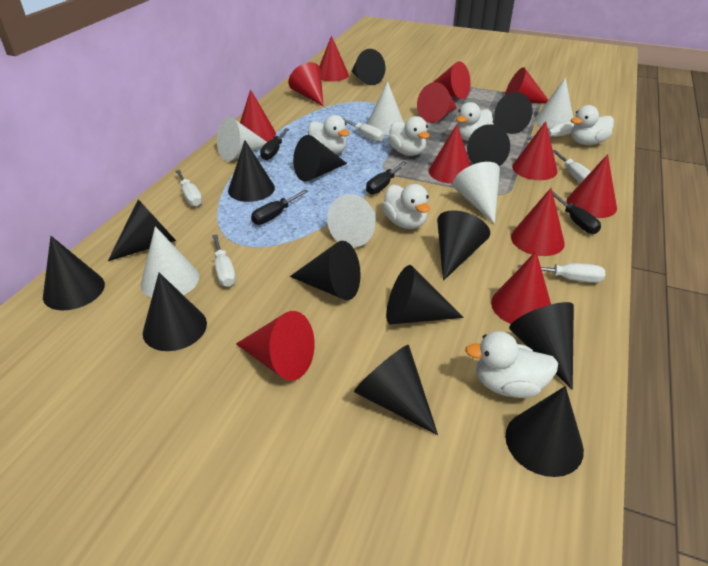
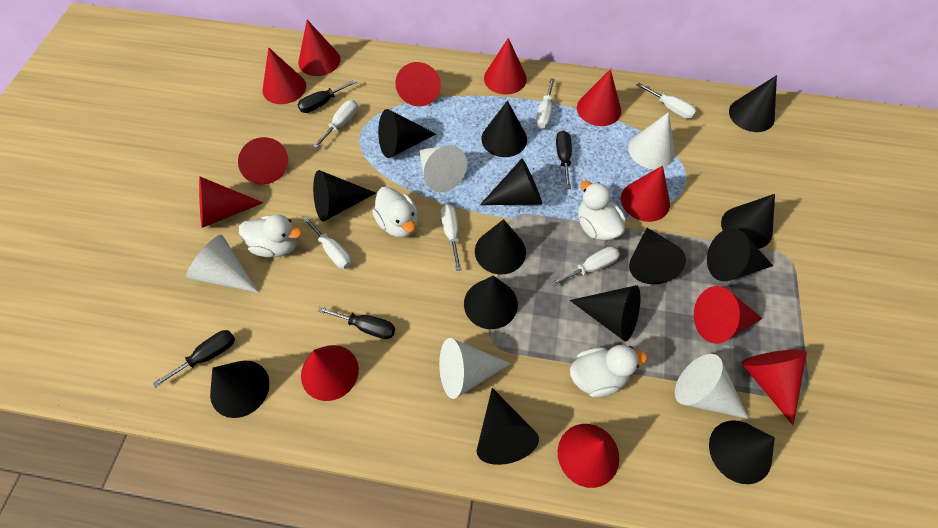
white cone: 6 -> 5
white duck: 6 -> 4

